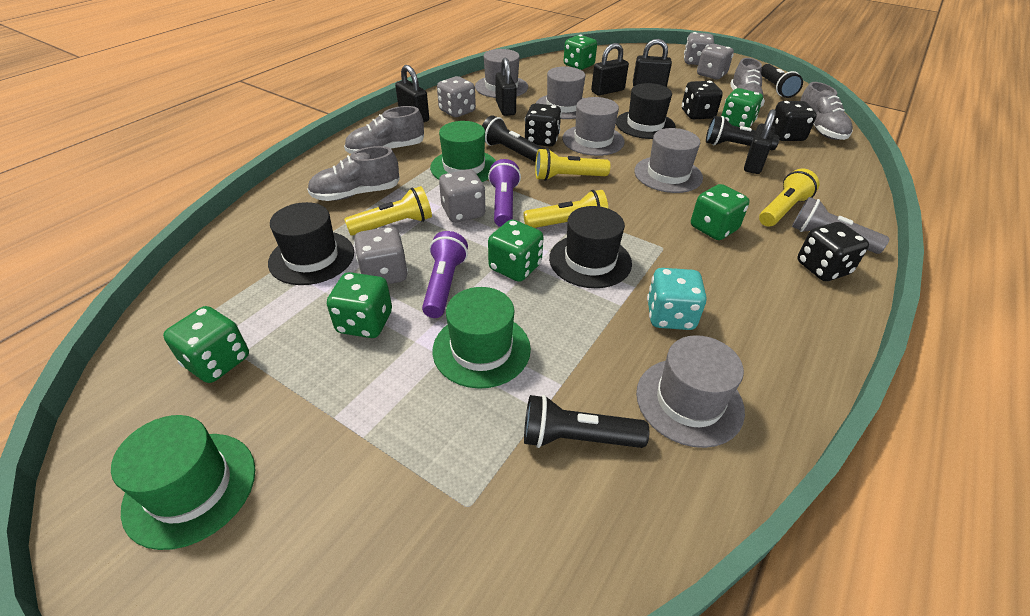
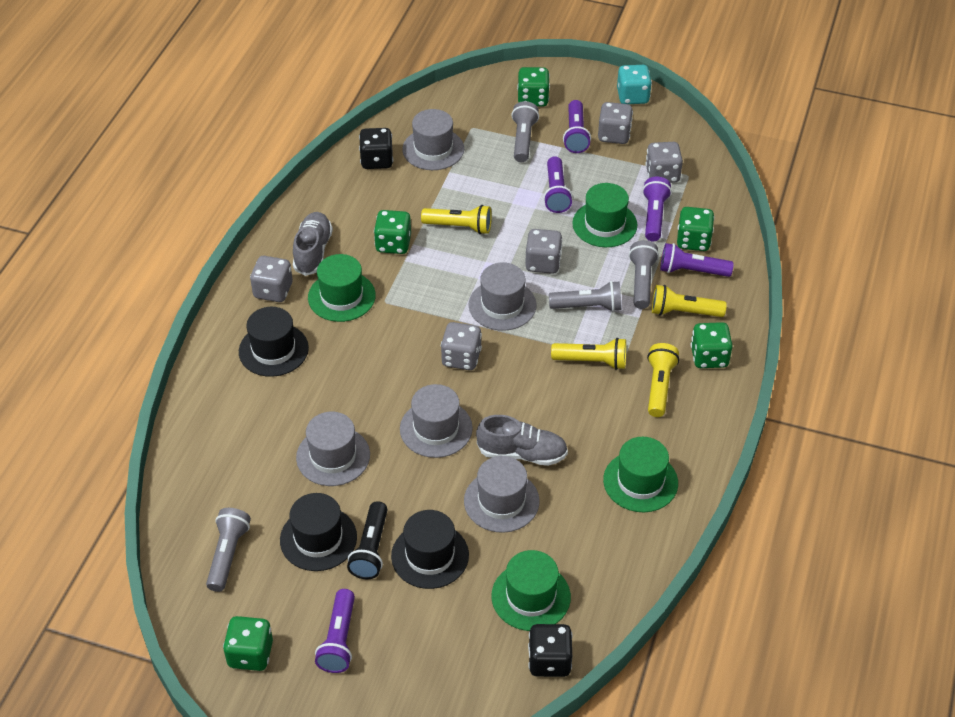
black dice: 4 -> 2
black flashlight: 4 -> 1
black padlock: 5 -> 0
green dice: 6 -> 5
green hat: 3 -> 4
grey flashlight: 1 -> 4
grey shoe: 4 -> 2
purple flashlight: 2 -> 5

